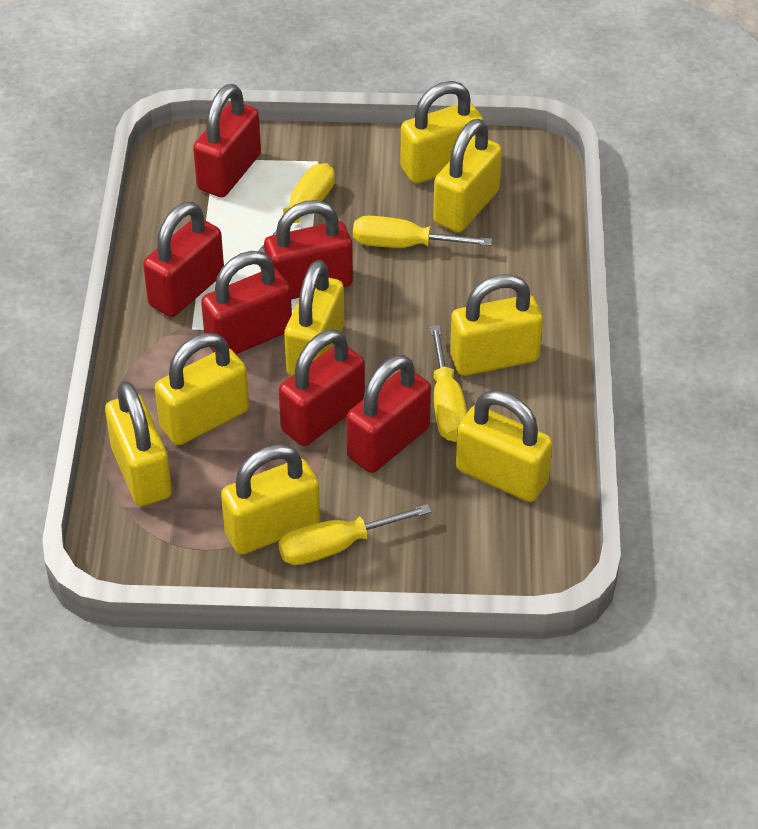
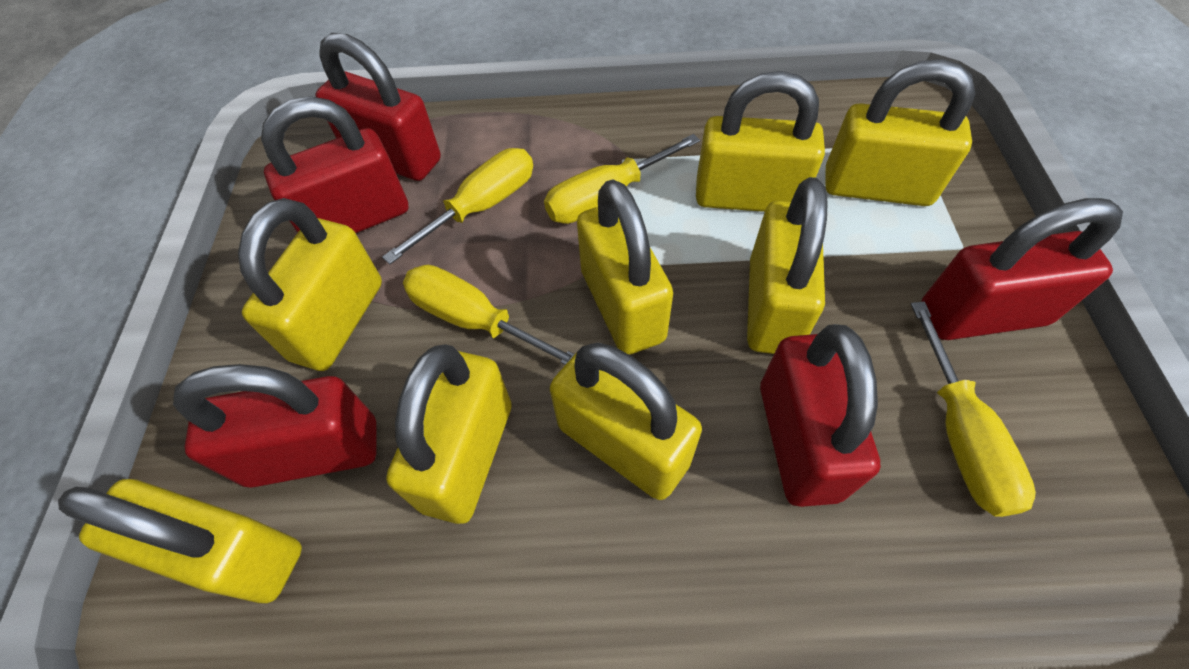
red padlock: 6 -> 5

